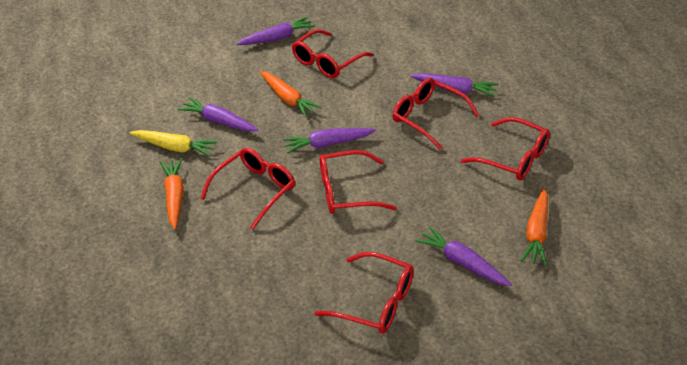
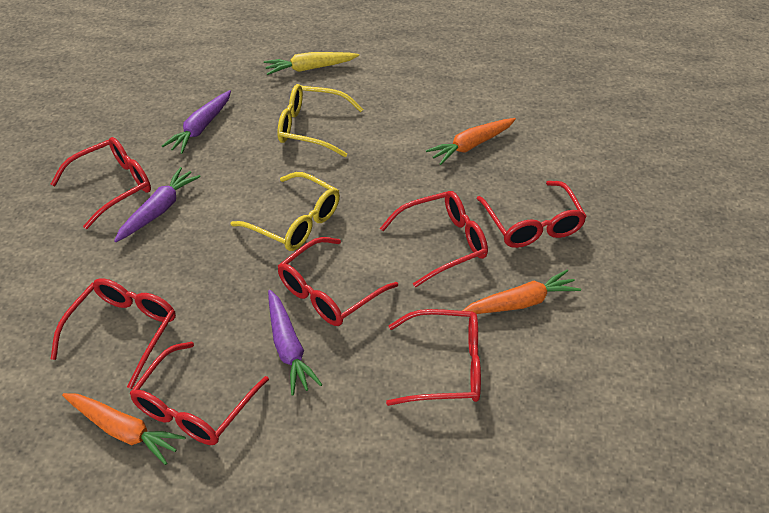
purple carrot: 5 -> 3
red glasses: 6 -> 7
yellow glasses: 0 -> 2

